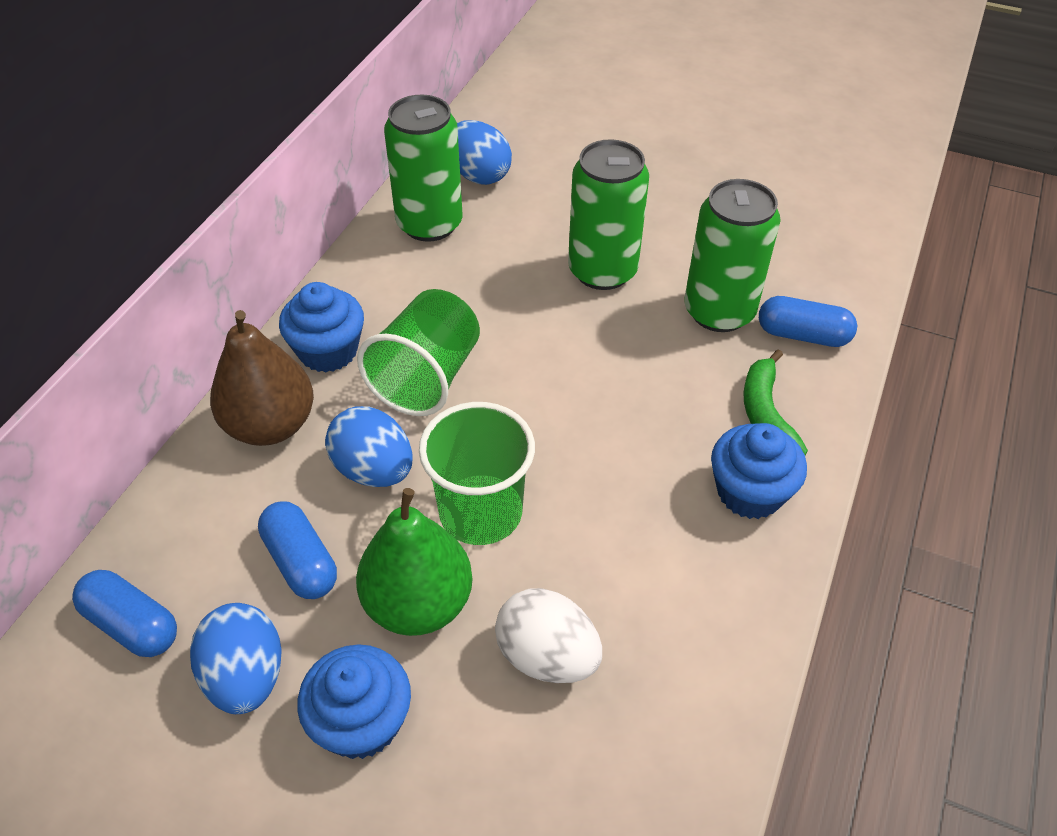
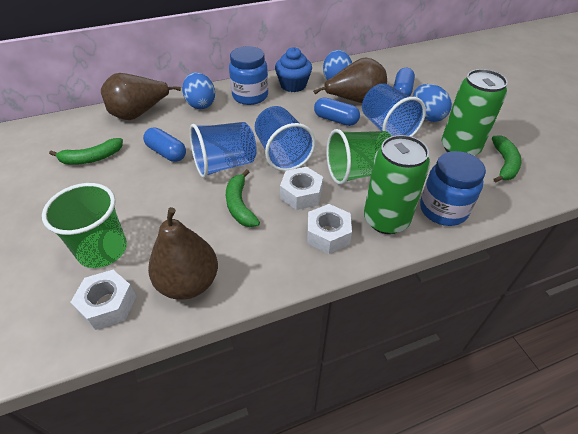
blue cup: 0 -> 3
blue cupcake: 3 -> 1
blue jar: 0 -> 2
brown pear: 1 -> 3
green banana: 1 -> 3
green can: 3 -> 2
green pear: 1 -> 0
white egg: 1 -> 0
white nut: 0 -> 3

